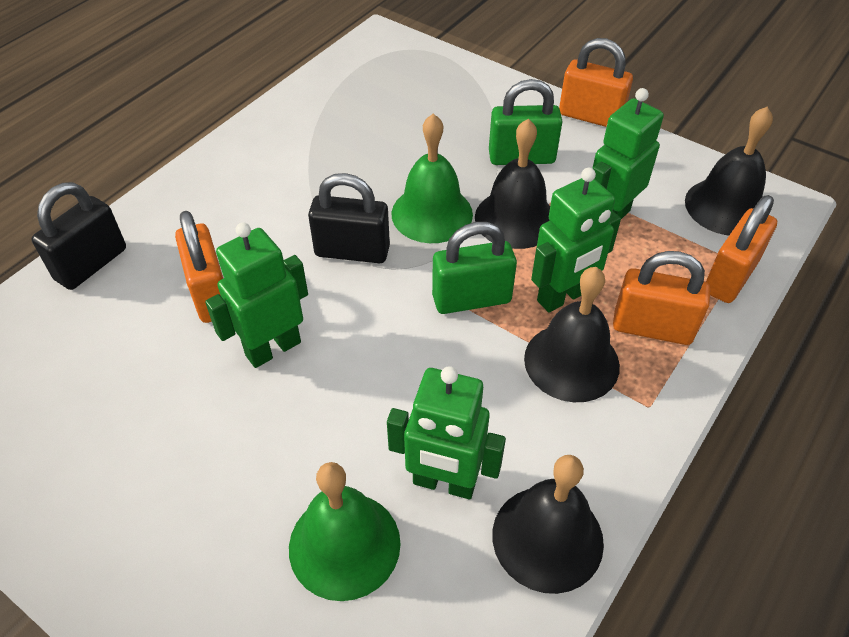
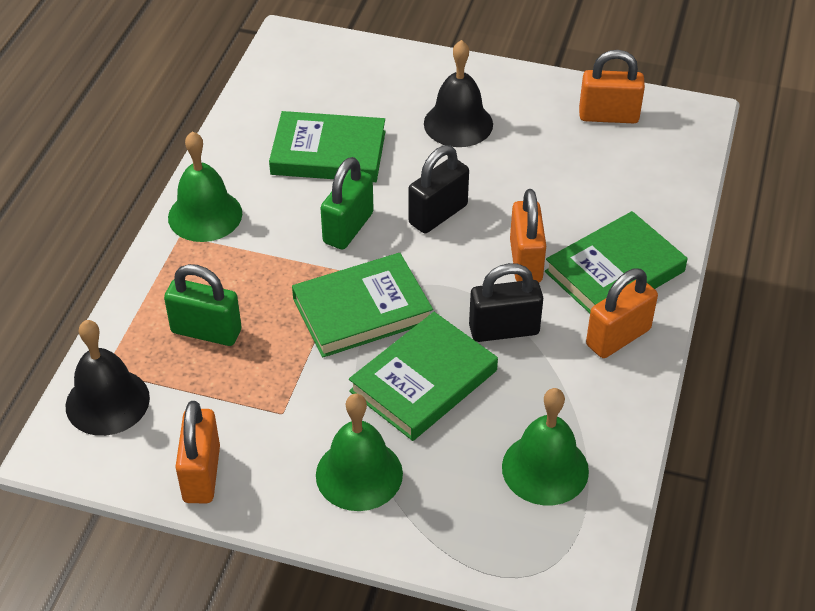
black bell: 4 -> 2
green bell: 2 -> 3
green book: 0 -> 4
green robot: 4 -> 0

